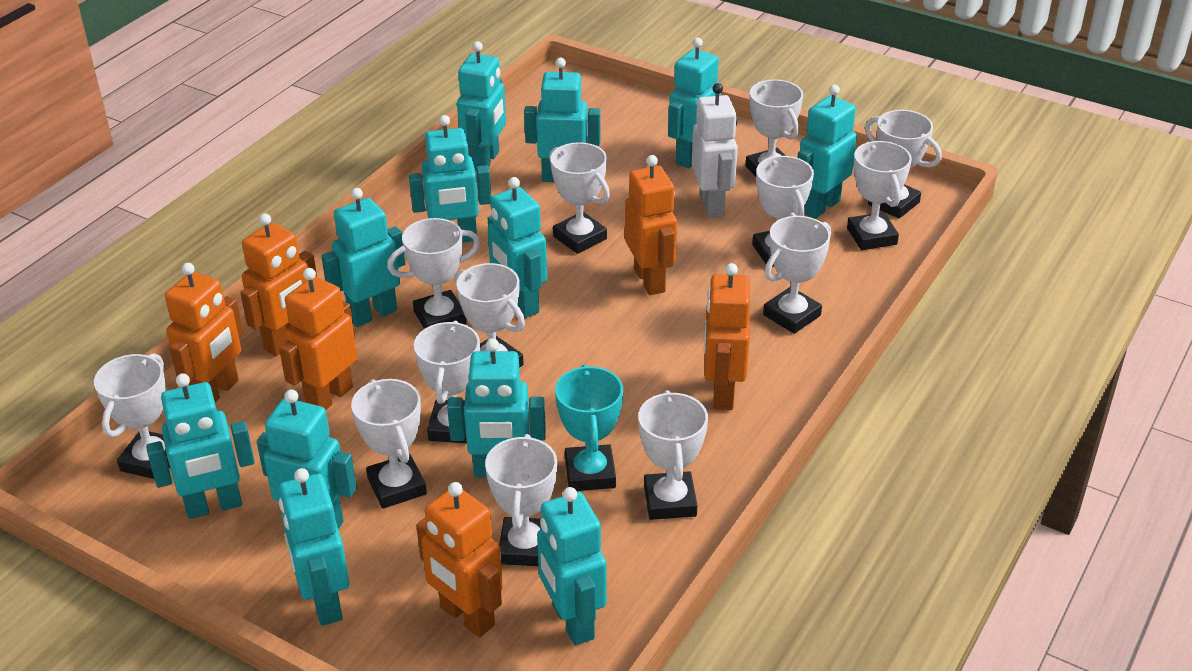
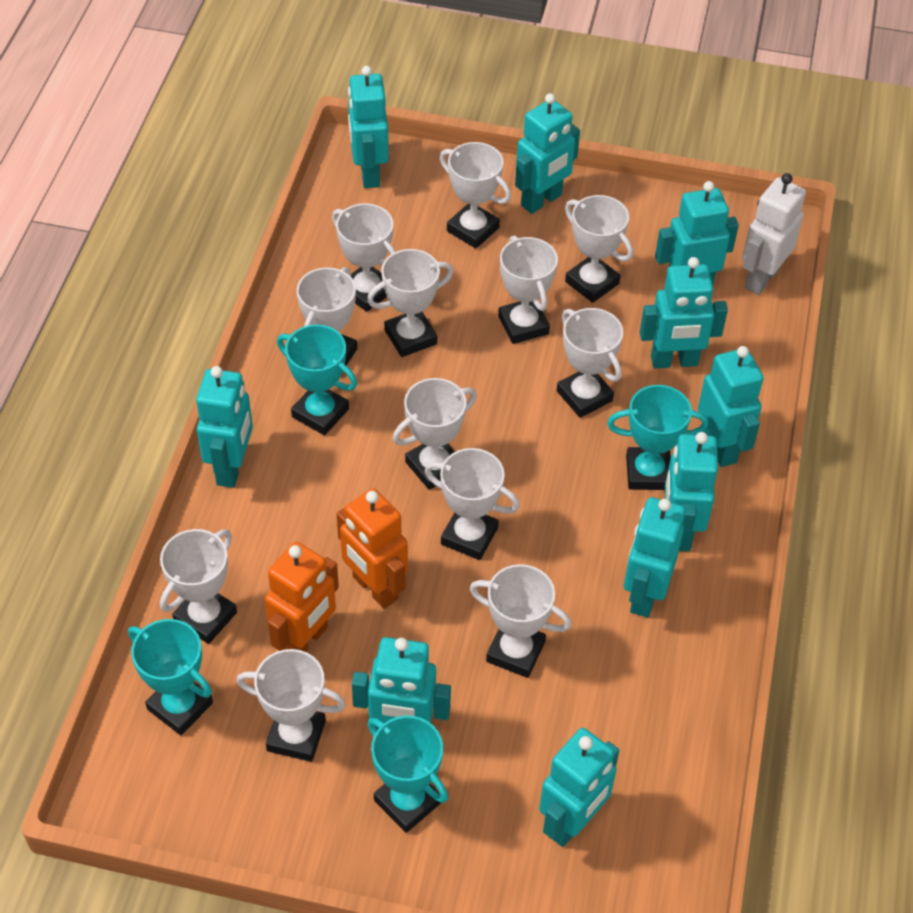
orange robot: 6 -> 2
turquoise robot: 12 -> 10
turquoise trophy: 1 -> 4
white trophy: 13 -> 12

